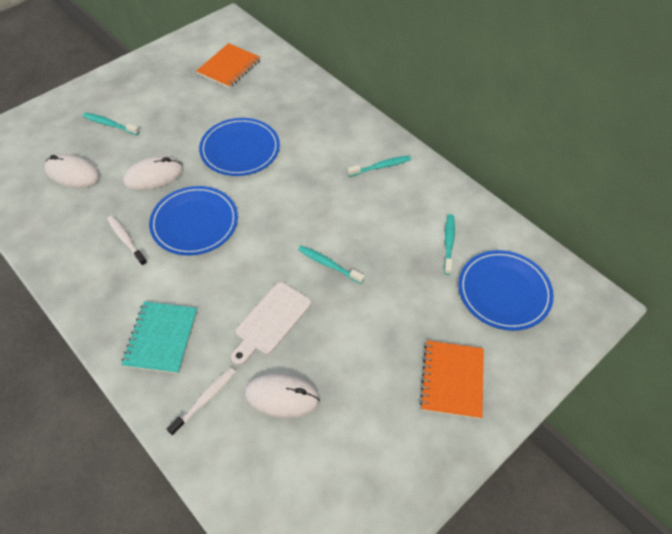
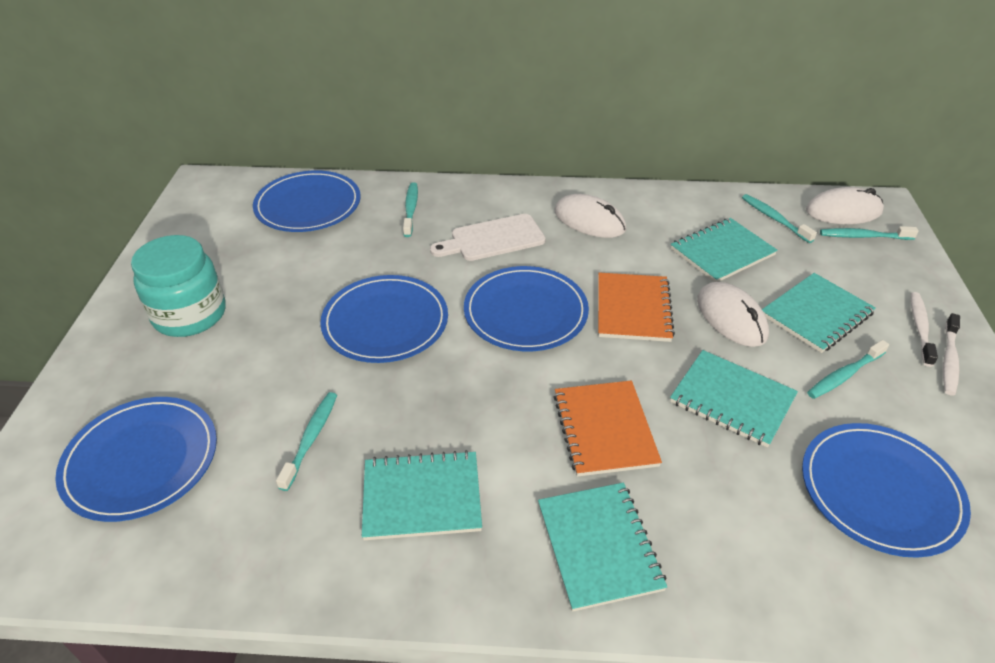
blue plate: 3 -> 5
turquoise jar: 0 -> 1
turquoise notebook: 1 -> 5
turquoise toothbrush: 4 -> 5

